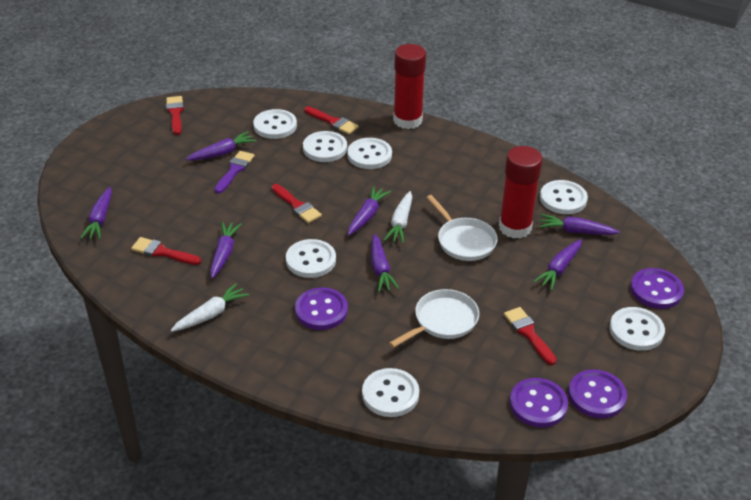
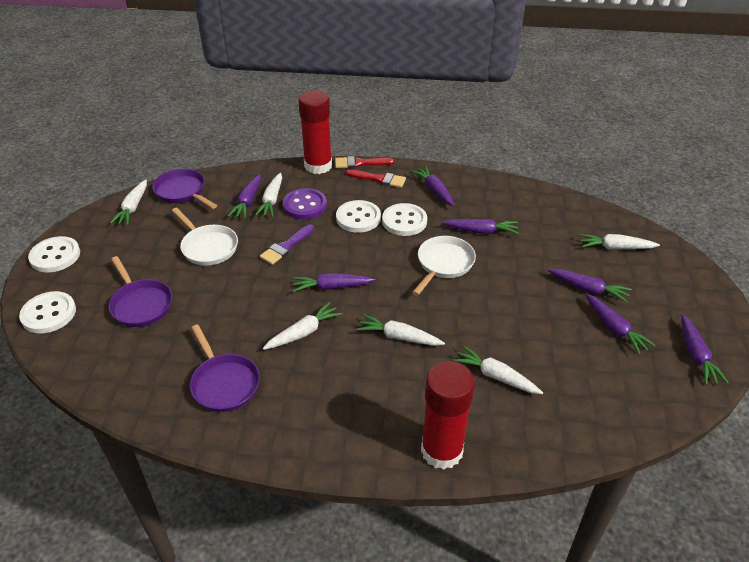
purple button: 4 -> 1
purple pan: 0 -> 3
red brush: 5 -> 2
white button: 7 -> 4
white carrot: 2 -> 6

